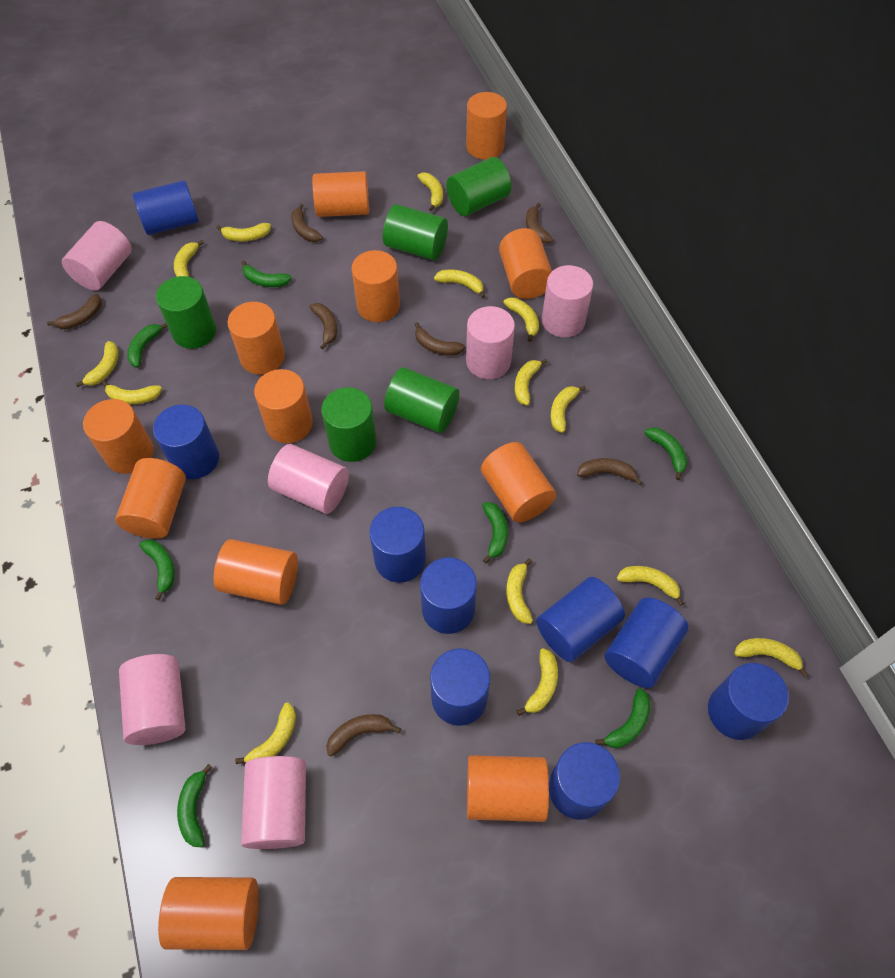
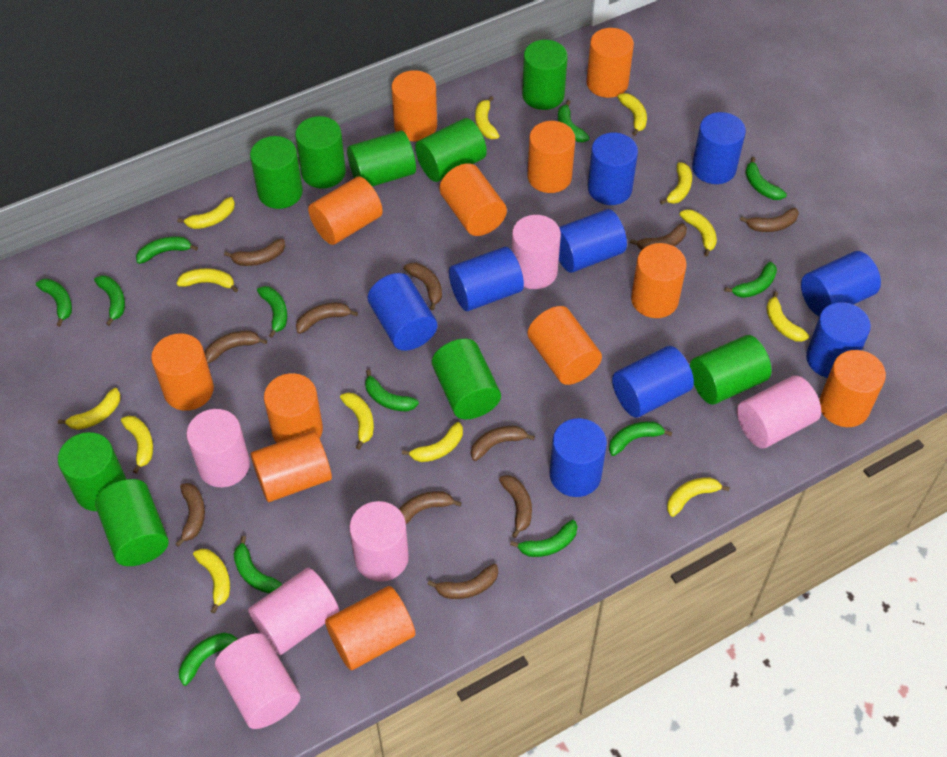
brown banana: 7 -> 11
green banana: 7 -> 12
green cylinder: 5 -> 9
yellow banana: 14 -> 13

